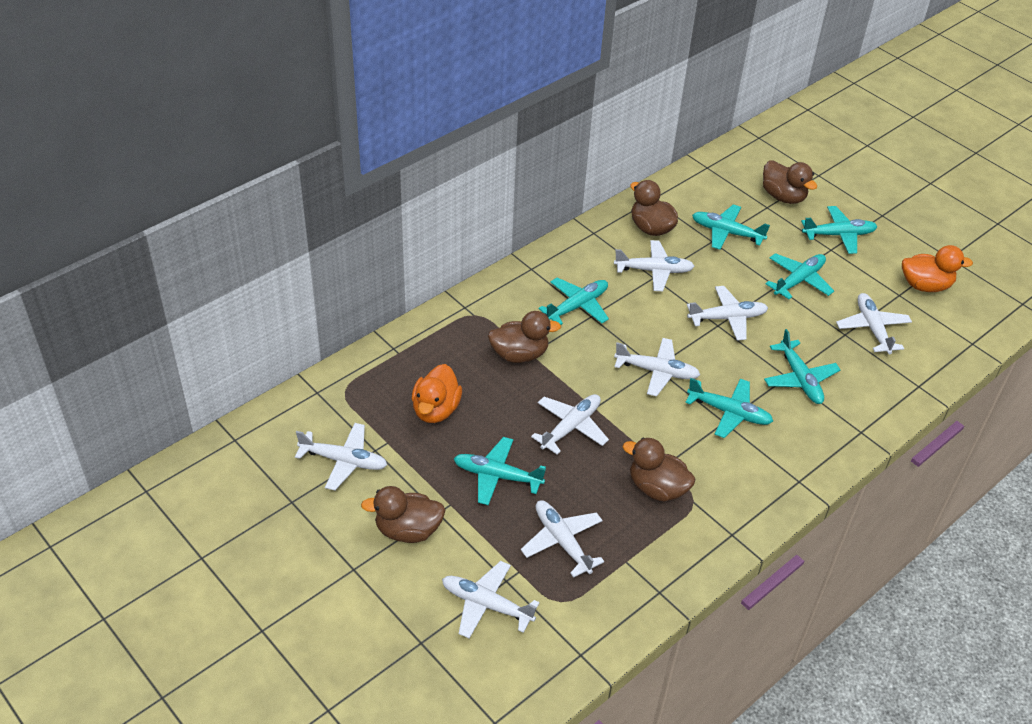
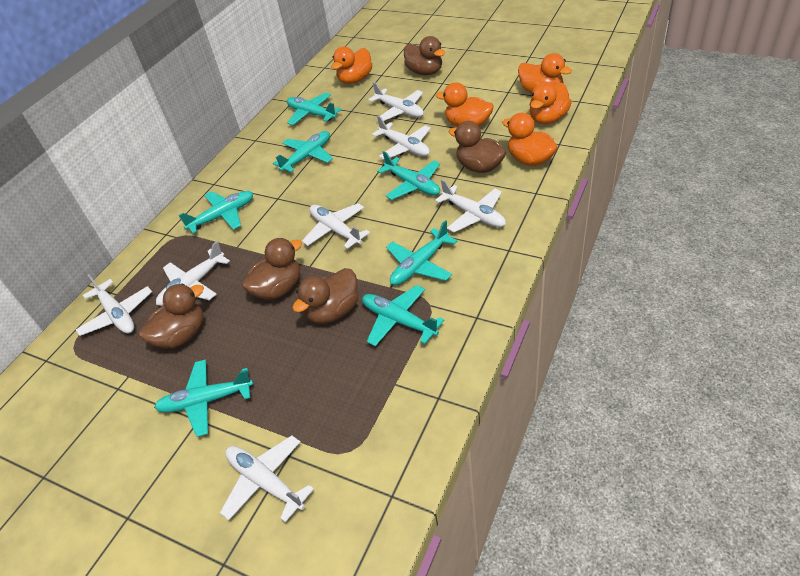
orange duck: 2 -> 5
white plane: 8 -> 7

